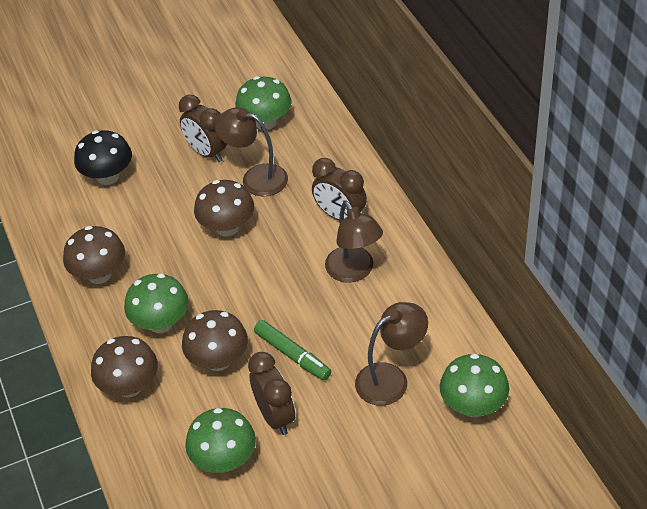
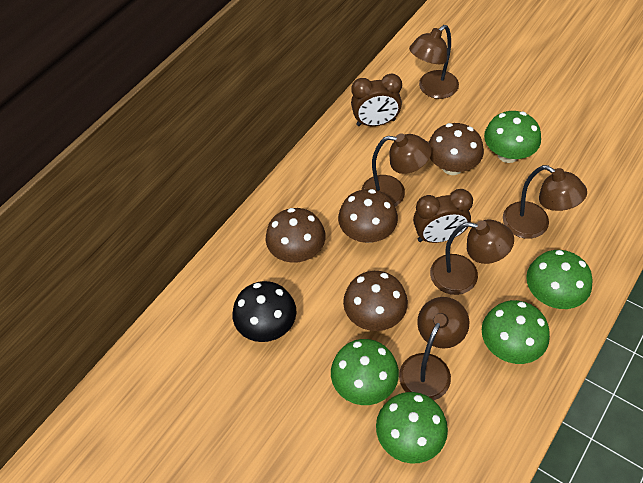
brown clock: 3 -> 2
brown lamp: 3 -> 5
green marker: 1 -> 0
green mushroom: 4 -> 5

